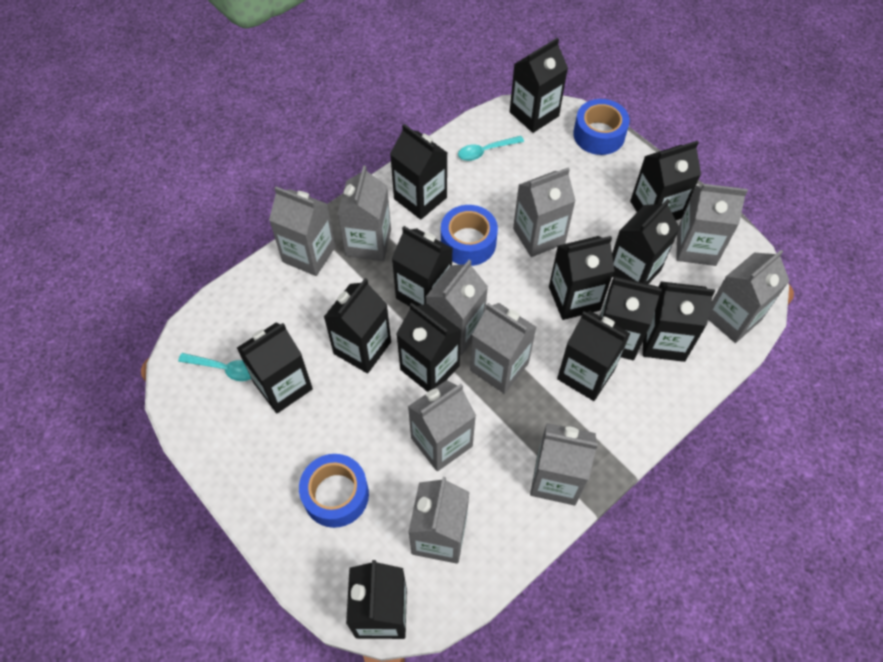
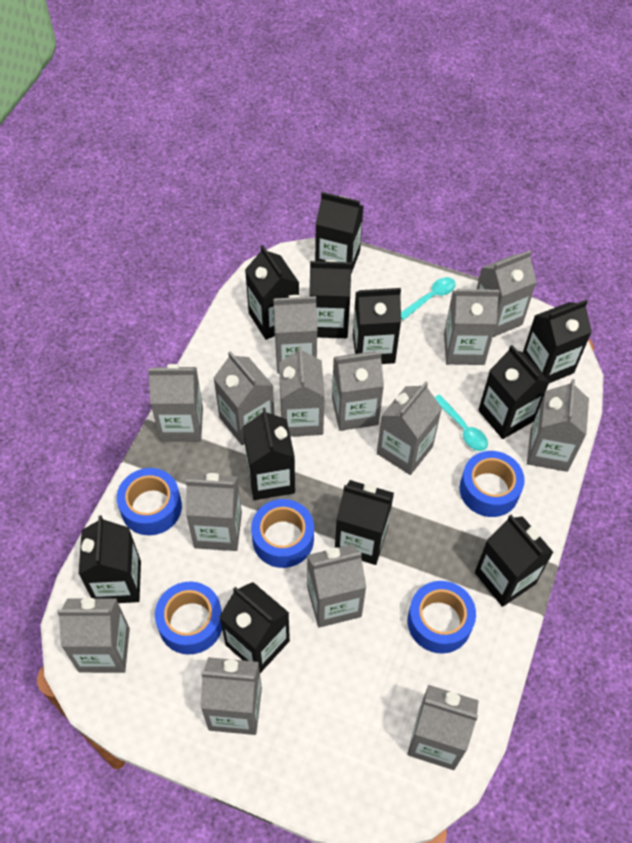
black carton: 13 -> 11
blue tape: 3 -> 5
grey carton: 10 -> 14

